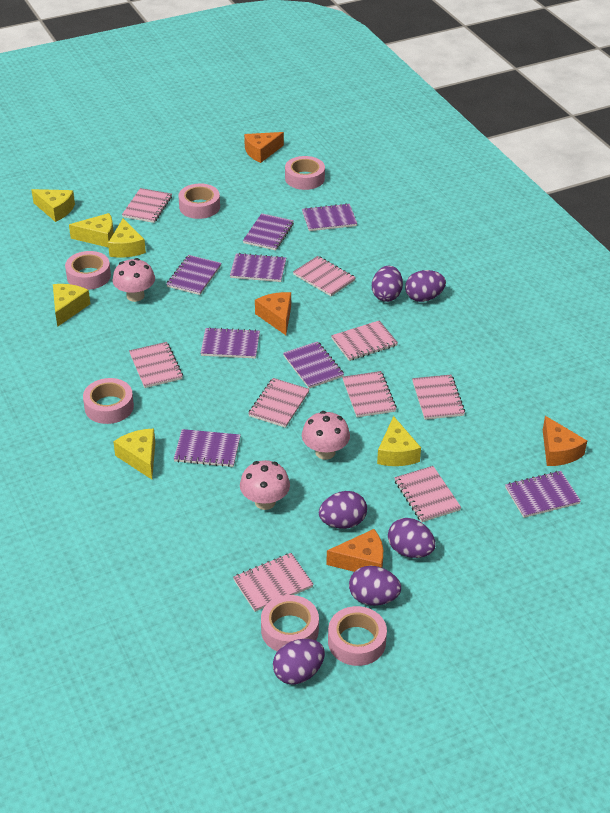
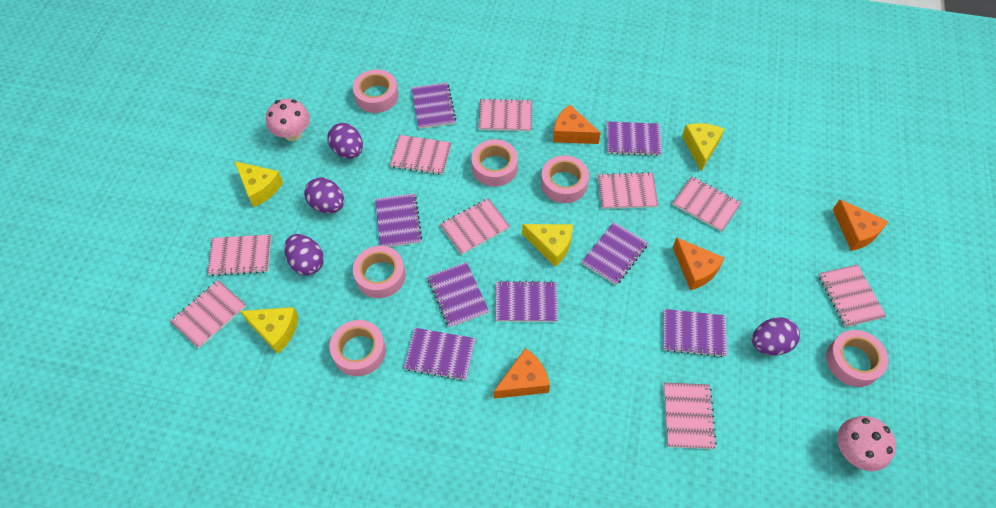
pink mushroom: 3 -> 2
purple egg: 6 -> 4
yellow cheese: 6 -> 4

